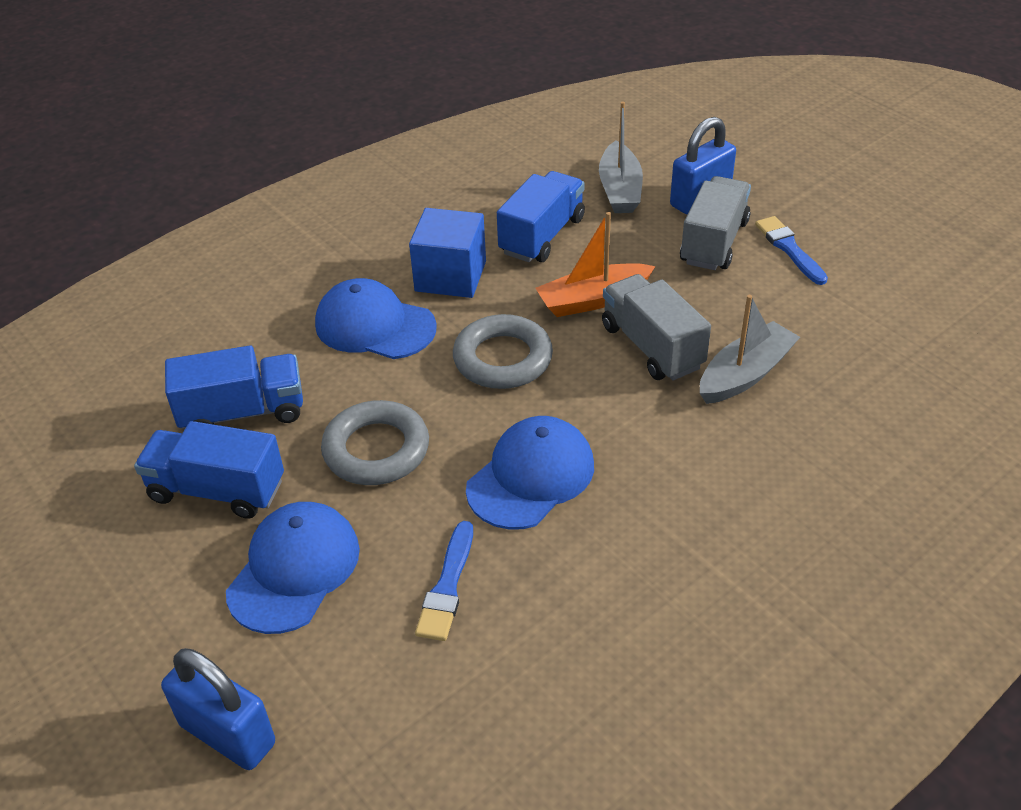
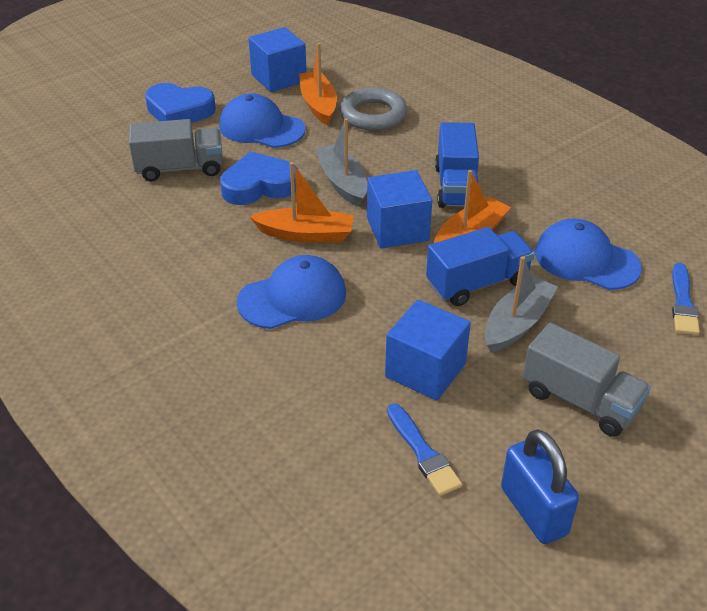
blue cube: 1 -> 3
blue heart: 0 -> 2
blue padlock: 2 -> 1
blue truck: 3 -> 2
grey ring: 2 -> 1
orange boat: 1 -> 3

